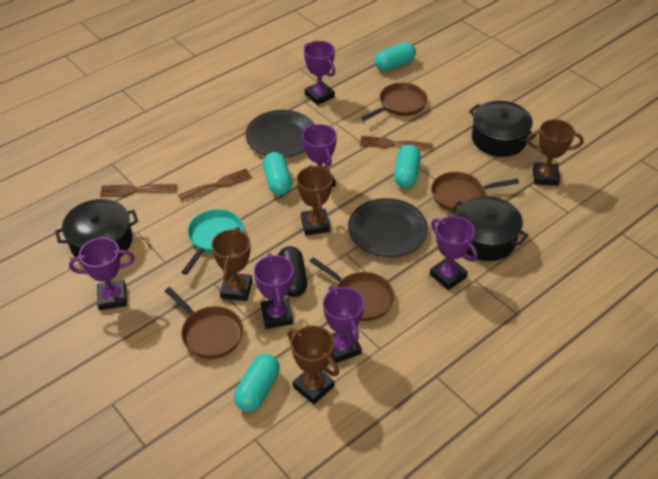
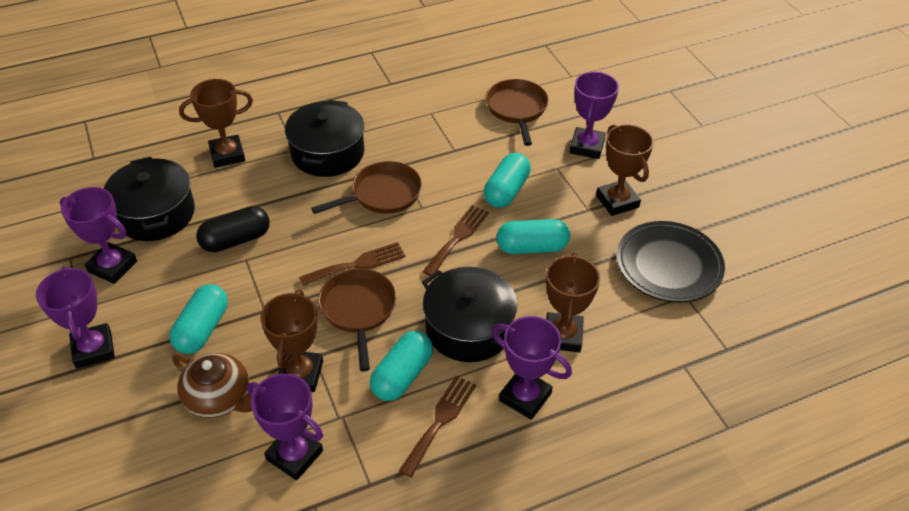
black plate: 2 -> 1
brown pan: 4 -> 3
brown teapot: 0 -> 1
purple trophy: 6 -> 5
turquoise pan: 1 -> 0

